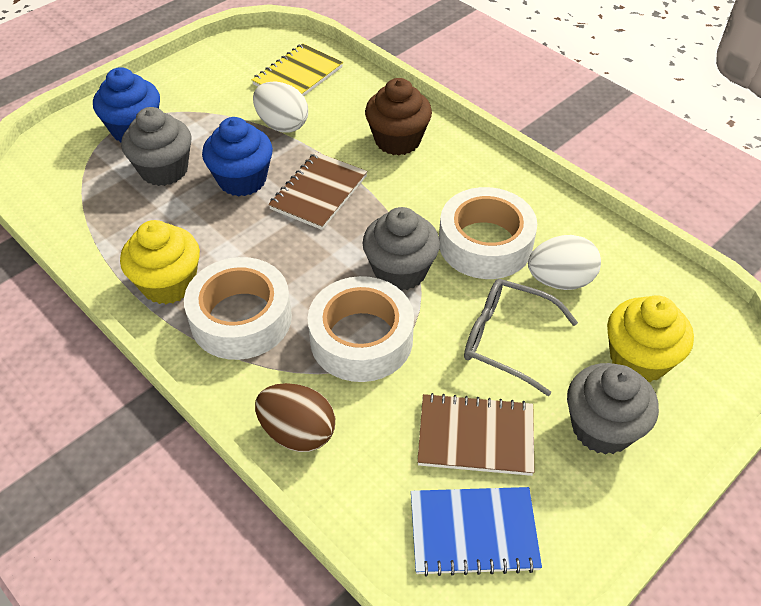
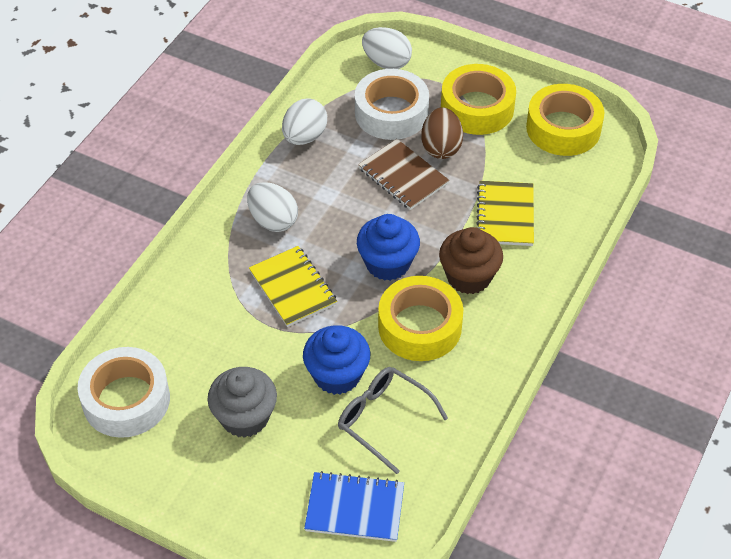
brown notebook: 2 -> 1
grey cupcake: 3 -> 1
white egg: 2 -> 3
white tape: 3 -> 2
yellow cupcake: 2 -> 0
yellow notebook: 1 -> 2
yellow tape: 0 -> 3

